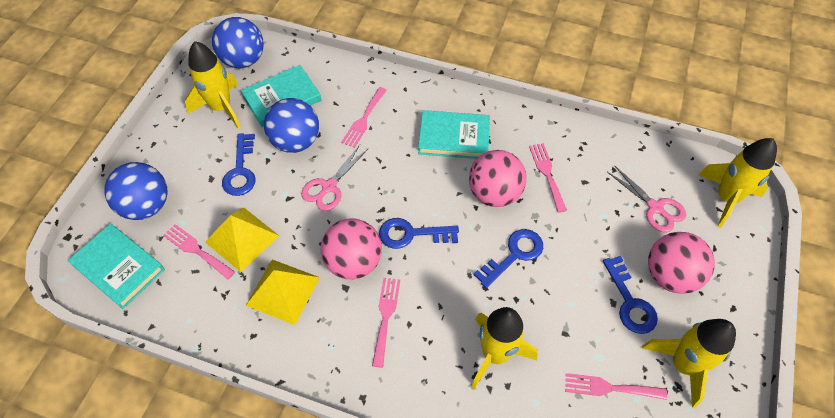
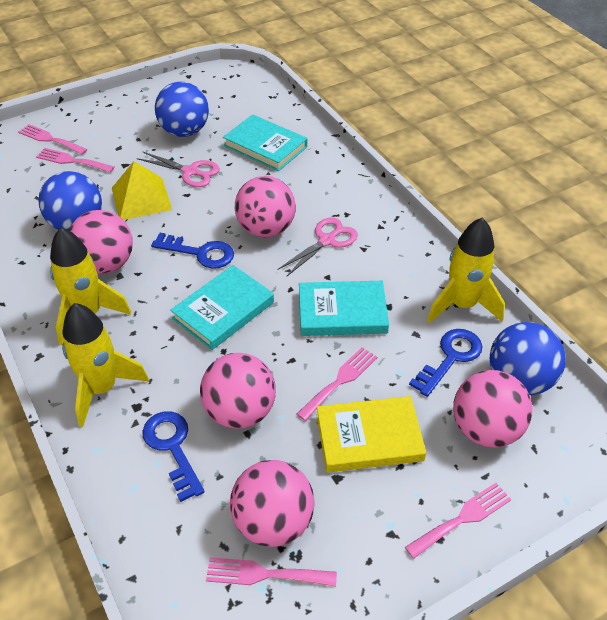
blue key: 4 -> 3
pink ball: 3 -> 5
yellow book: 0 -> 1
yellow pyramid: 2 -> 1
yellow rocket: 4 -> 3

